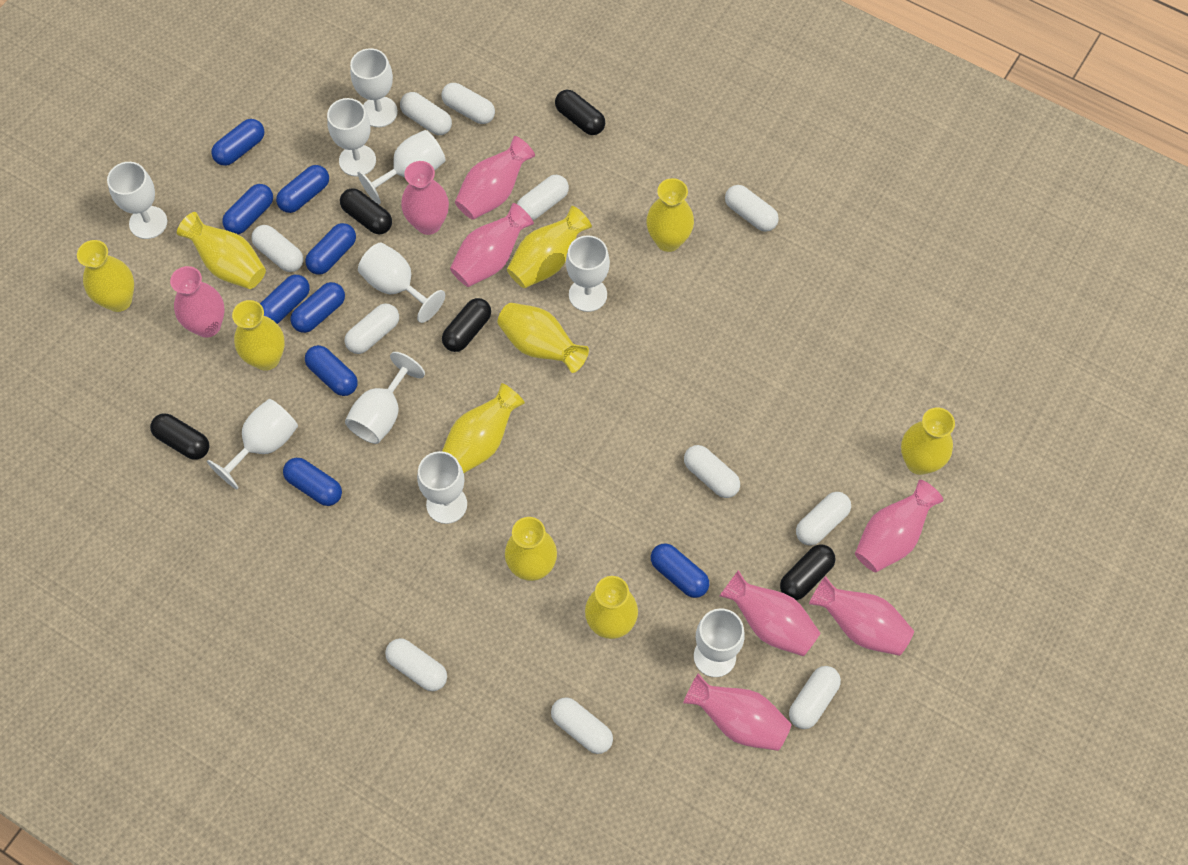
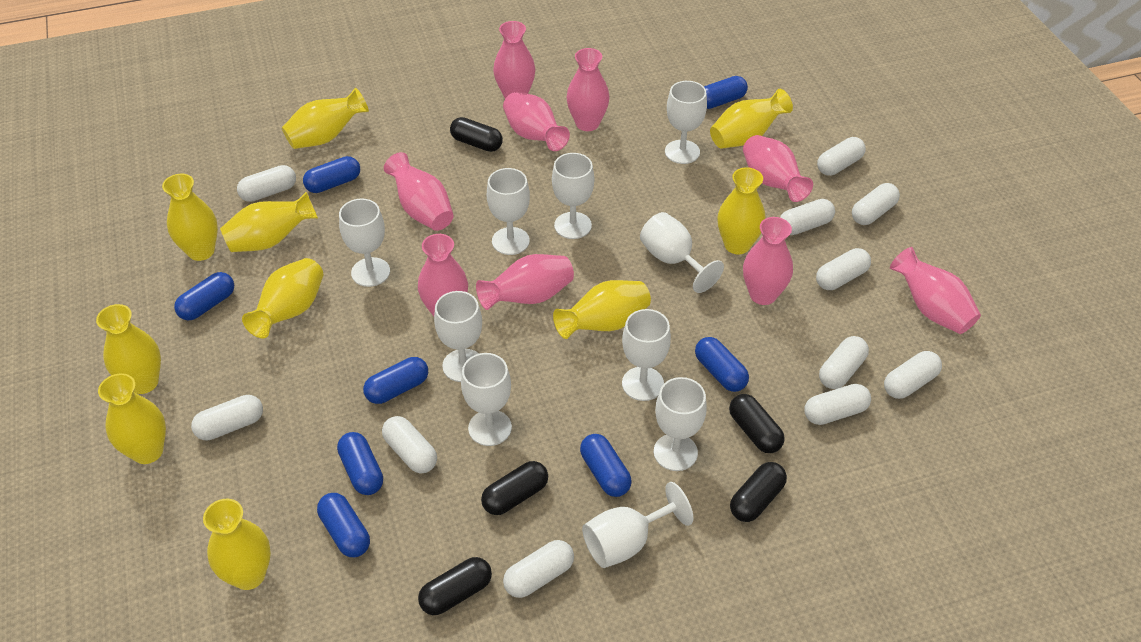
blue capsule: 9 -> 8
pink vase: 8 -> 9

